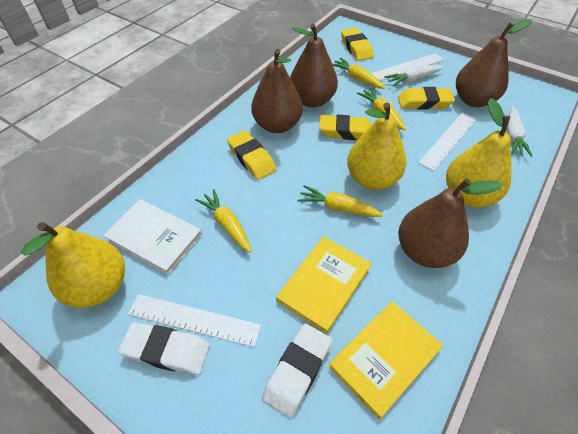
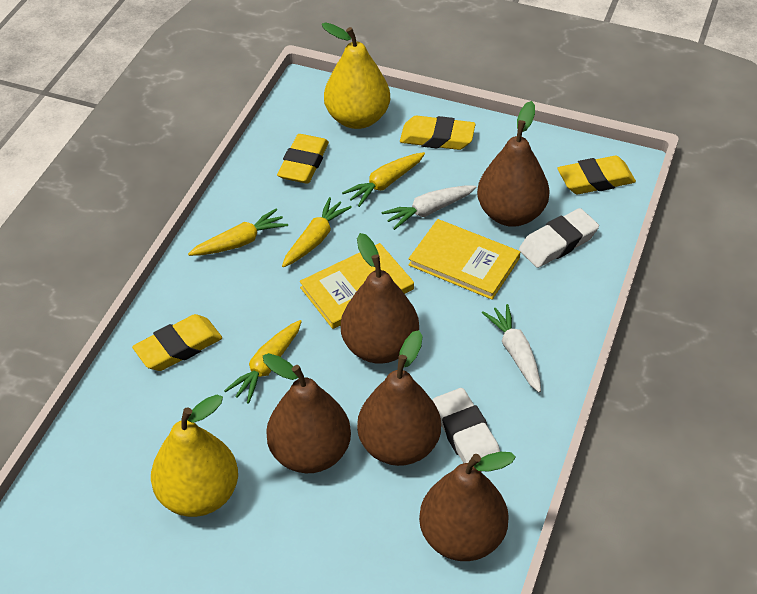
brown pear: 4 -> 5
white book: 1 -> 0
white ruler: 3 -> 0
yellow pear: 3 -> 2

